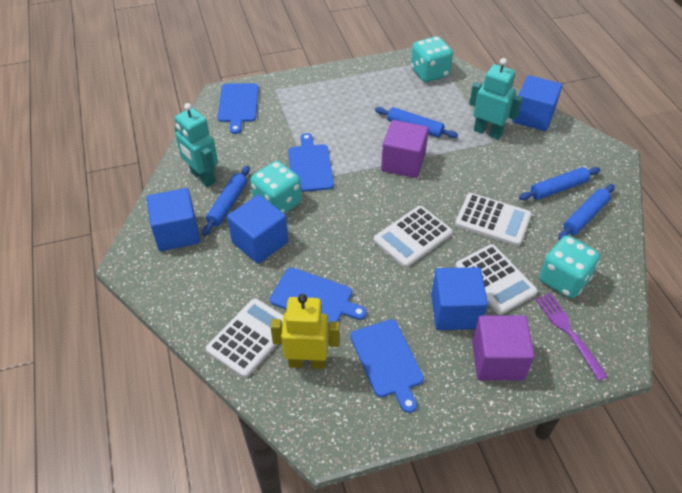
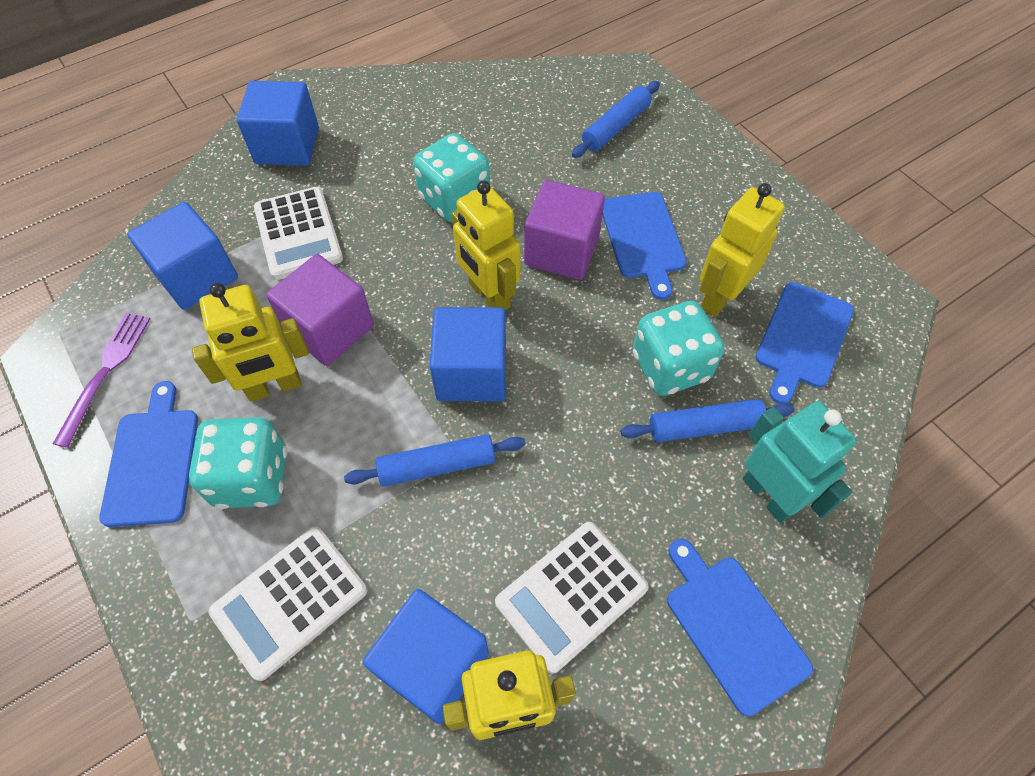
blue rolling pin: 4 -> 3
turquoise robot: 2 -> 1
white calculator: 4 -> 3
yellow robot: 1 -> 4

